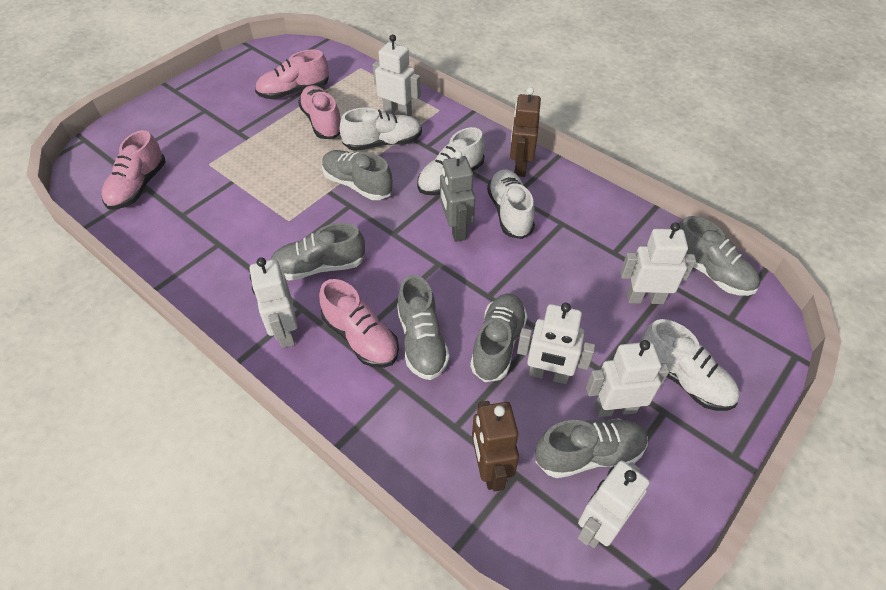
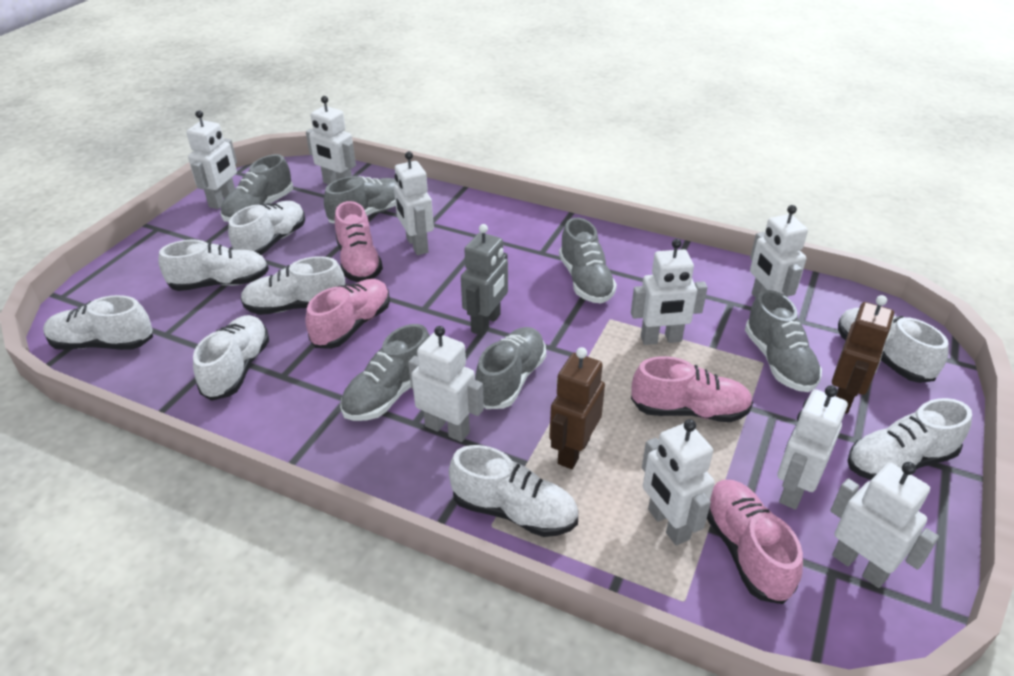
white robot: 6 -> 9
white shoe: 4 -> 8

